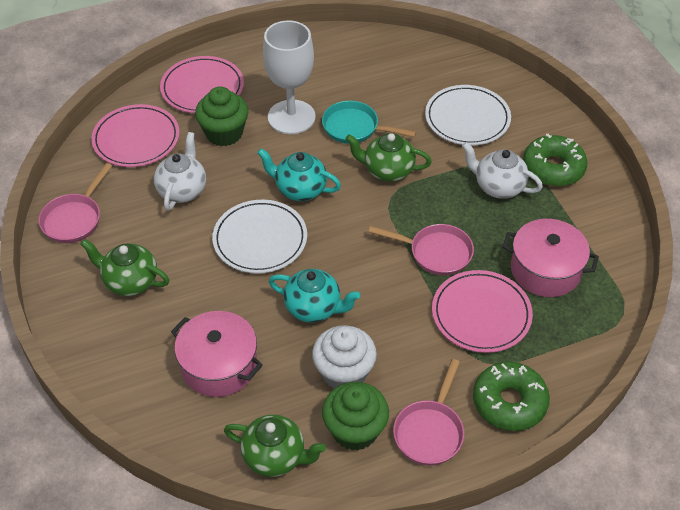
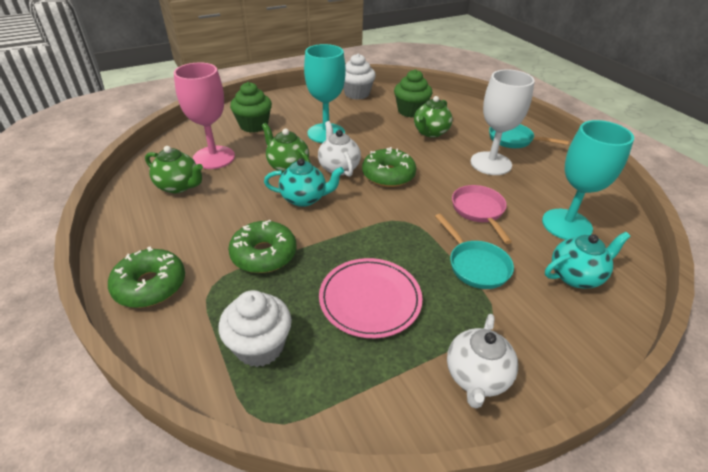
green donut: 2 -> 3
pink goblet: 0 -> 1
pink pan: 3 -> 1
pink plate: 3 -> 1
pink pot: 2 -> 0
turquoise goblet: 0 -> 2
turquoise pan: 1 -> 2
white cupcake: 1 -> 2
white plate: 2 -> 0

